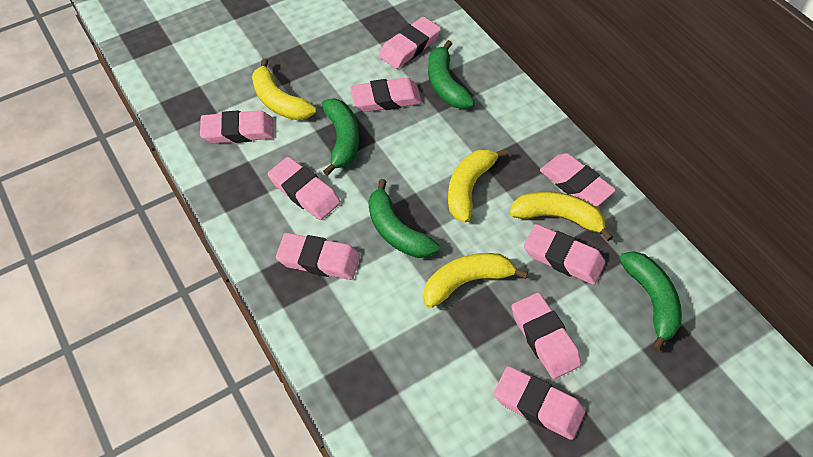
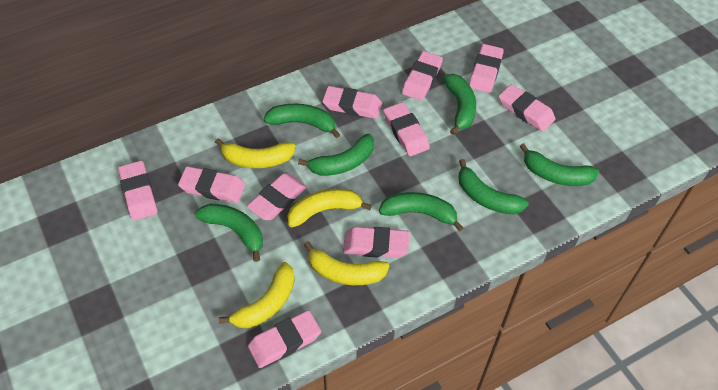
green banana: 4 -> 7
pink eraser: 9 -> 10

